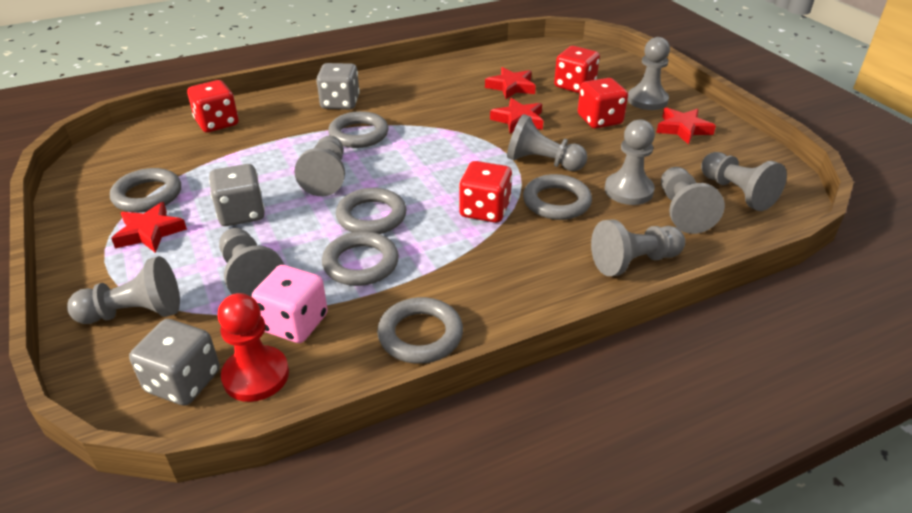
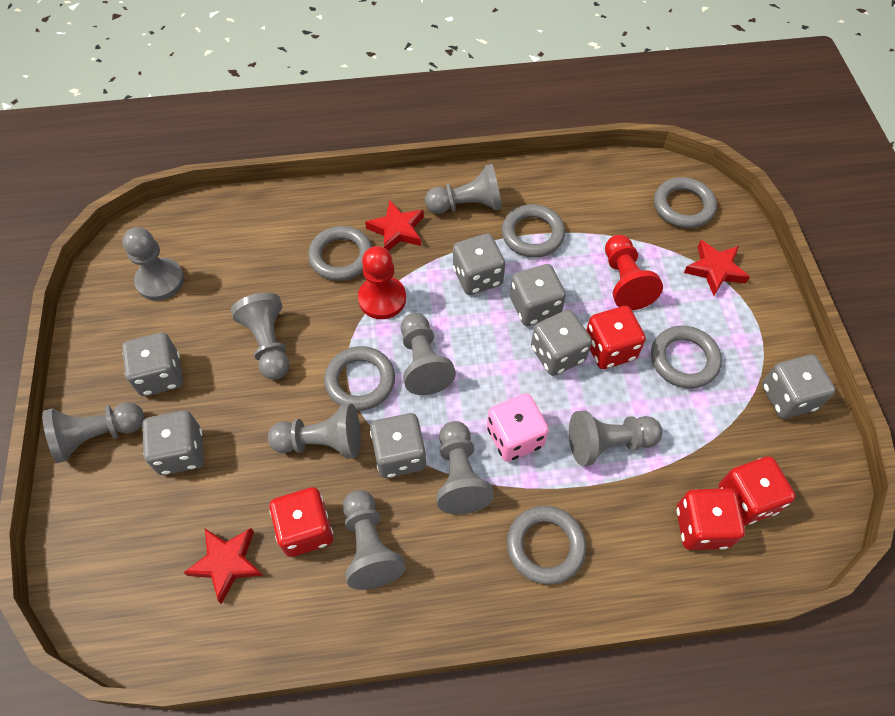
grey dice: 3 -> 7
red pawn: 1 -> 2
red star: 4 -> 3

